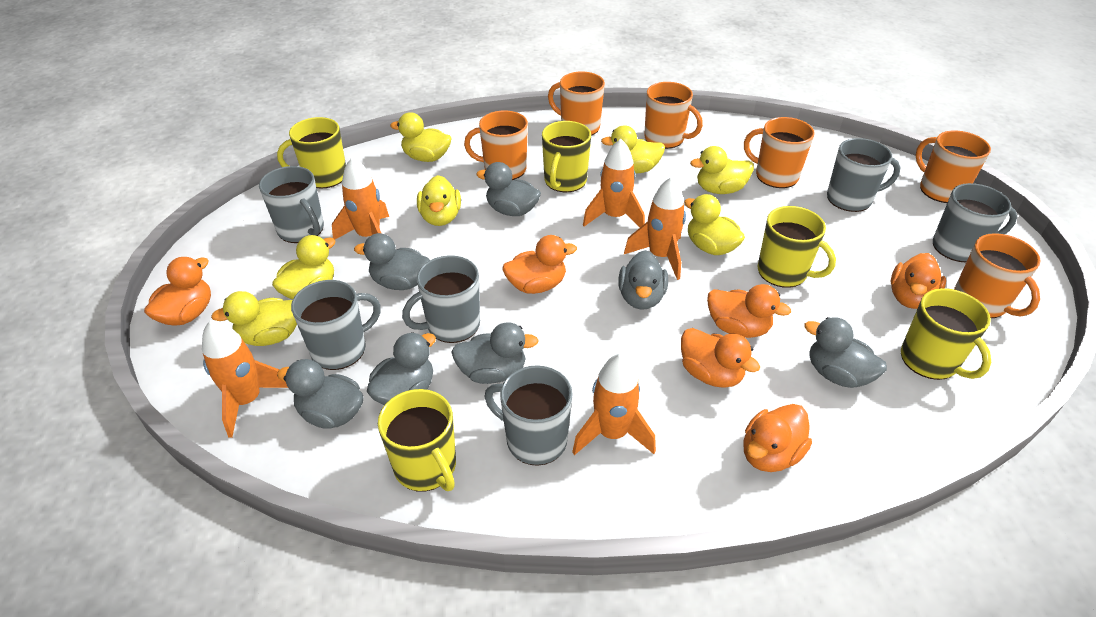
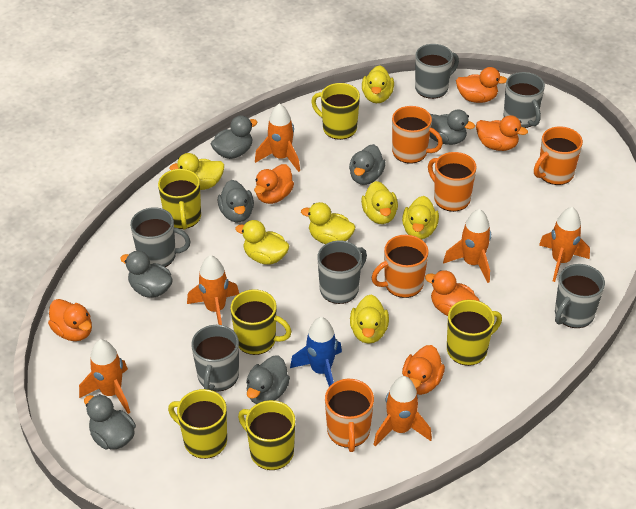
blue rocket: 0 -> 1
orange mug: 6 -> 5
orange rocket: 5 -> 6
yellow mug: 5 -> 6

